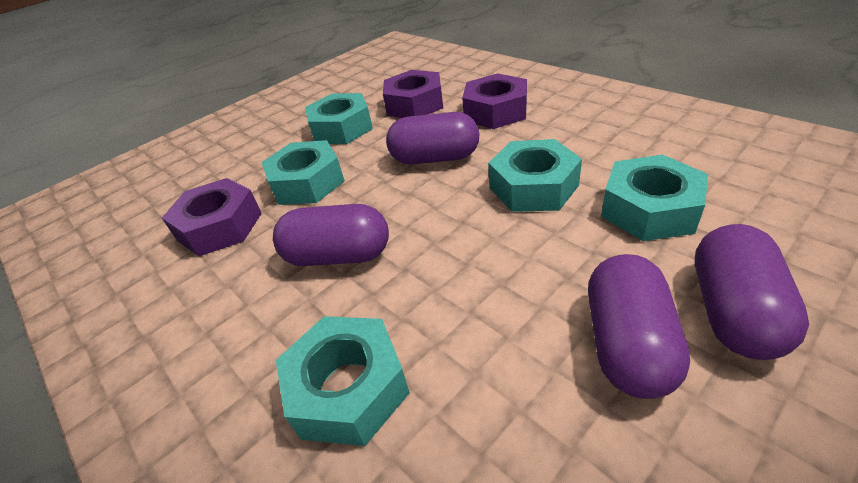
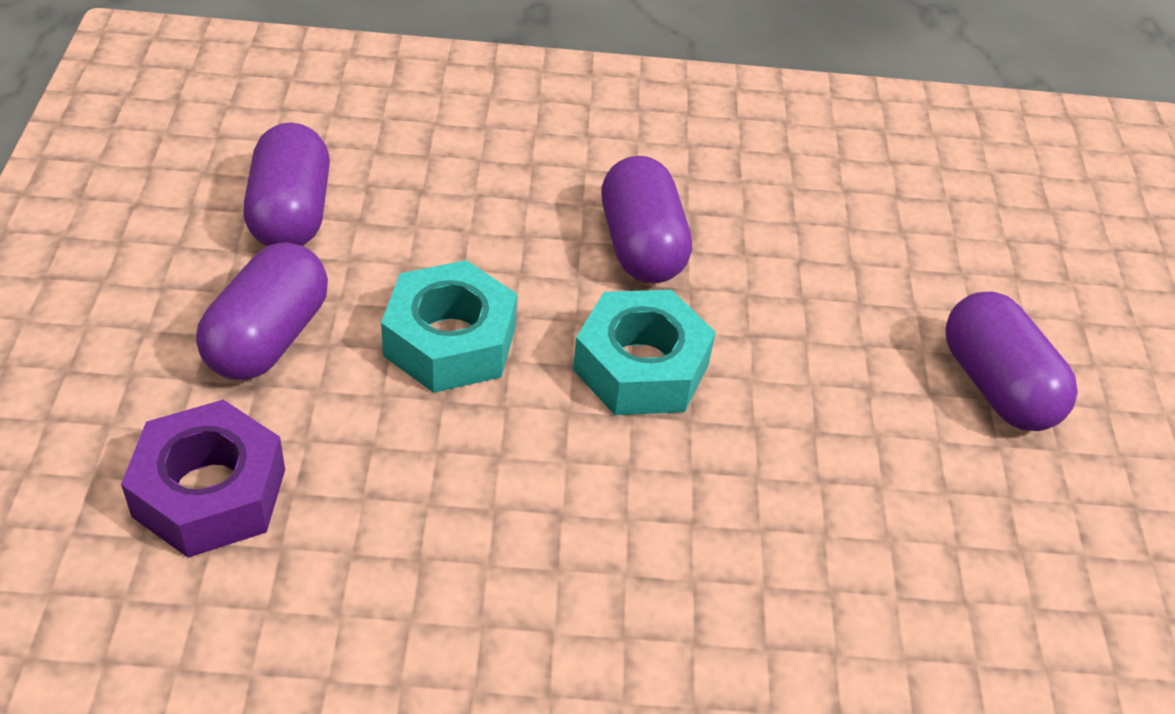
purple nut: 3 -> 1
turquoise nut: 5 -> 2

